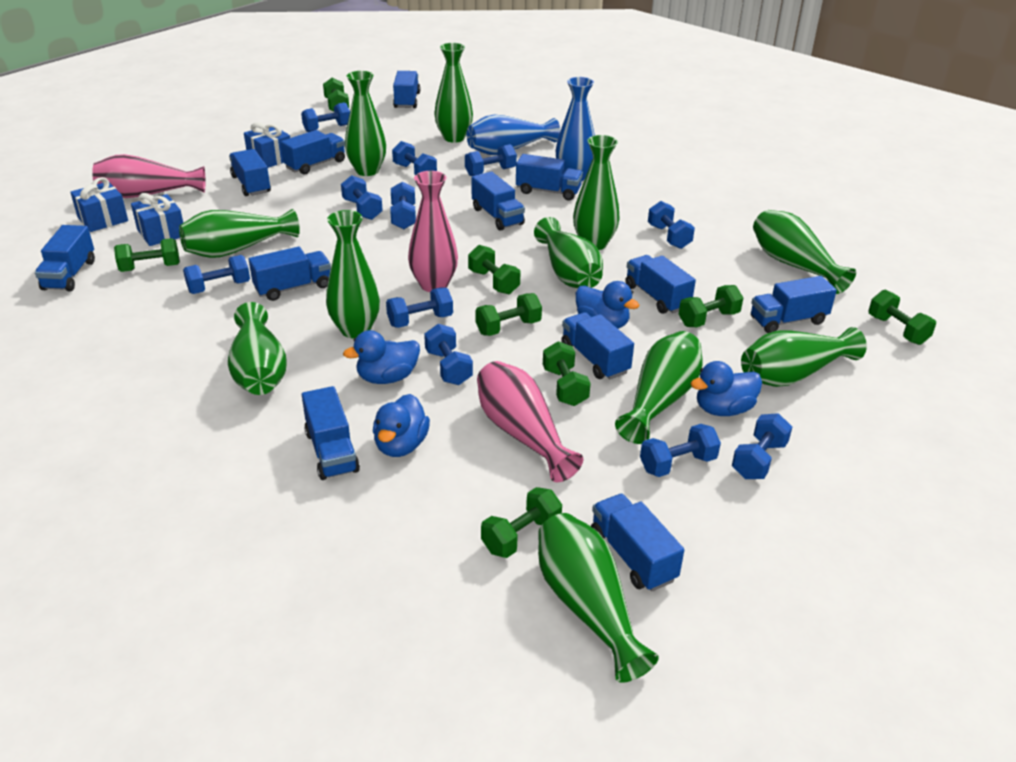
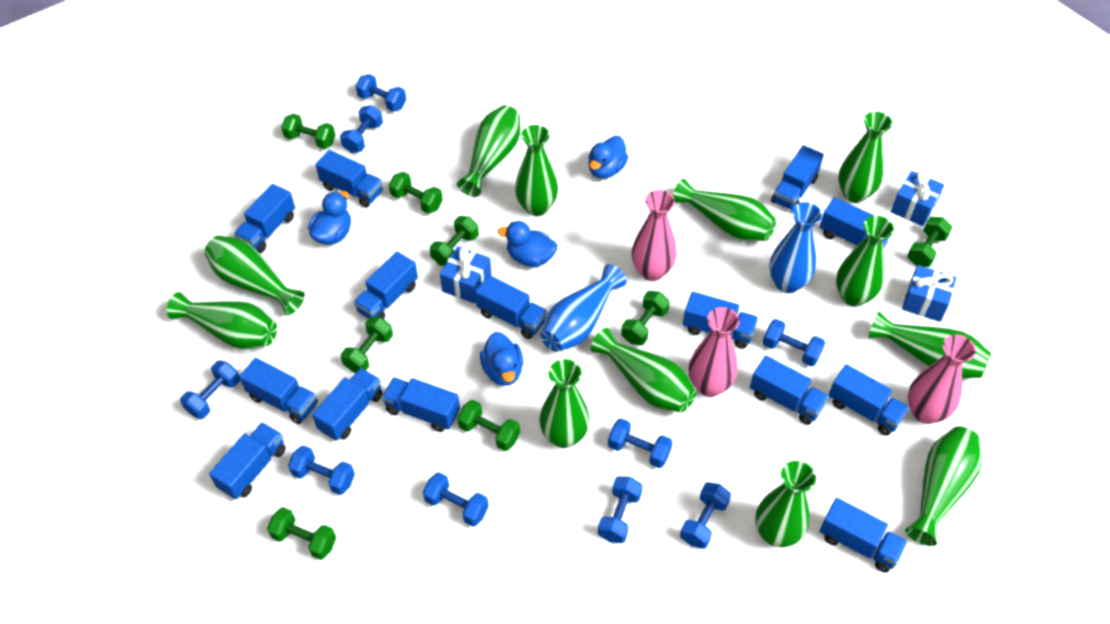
blue dumbbell: 11 -> 9
blue truck: 12 -> 14
green vase: 11 -> 12

